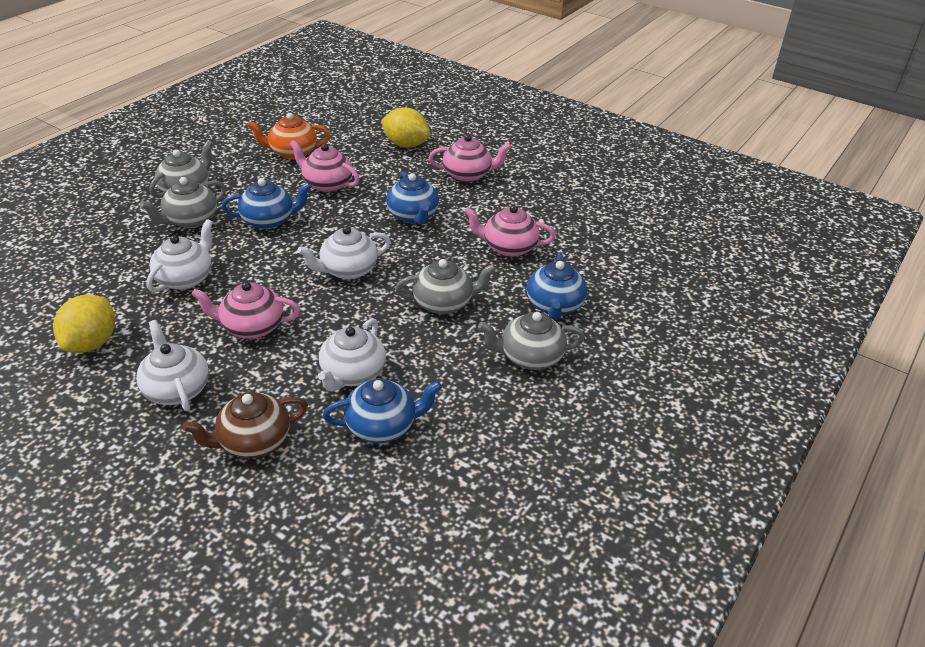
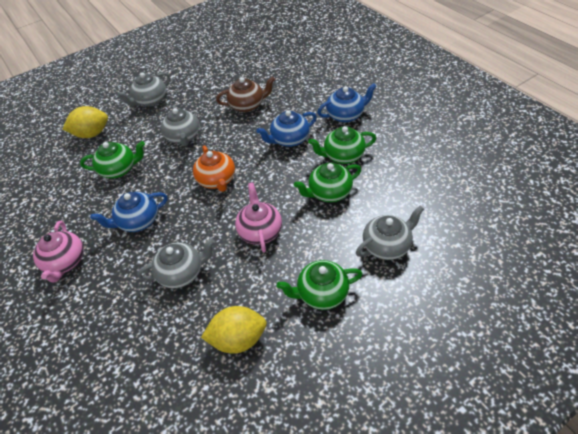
blue teapot: 4 -> 3
green teapot: 0 -> 4
pink teapot: 4 -> 2
white teapot: 4 -> 0

